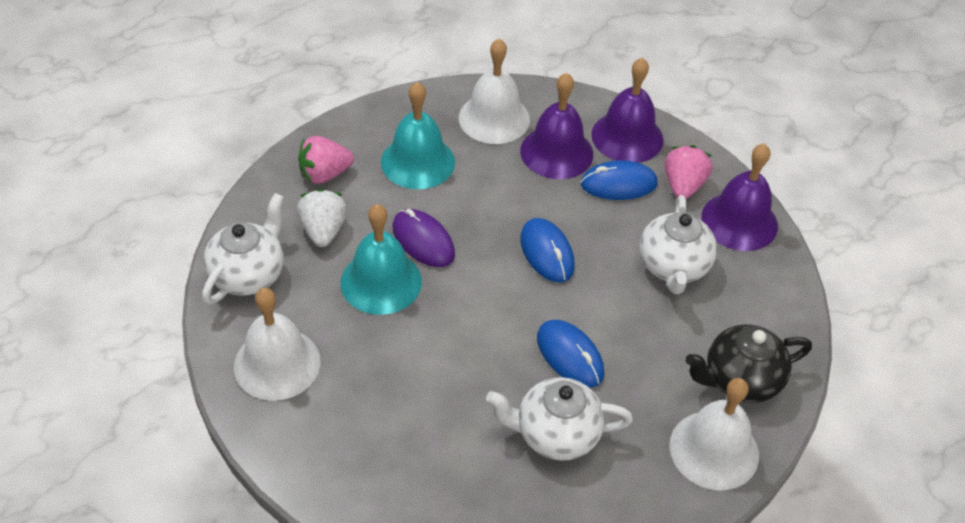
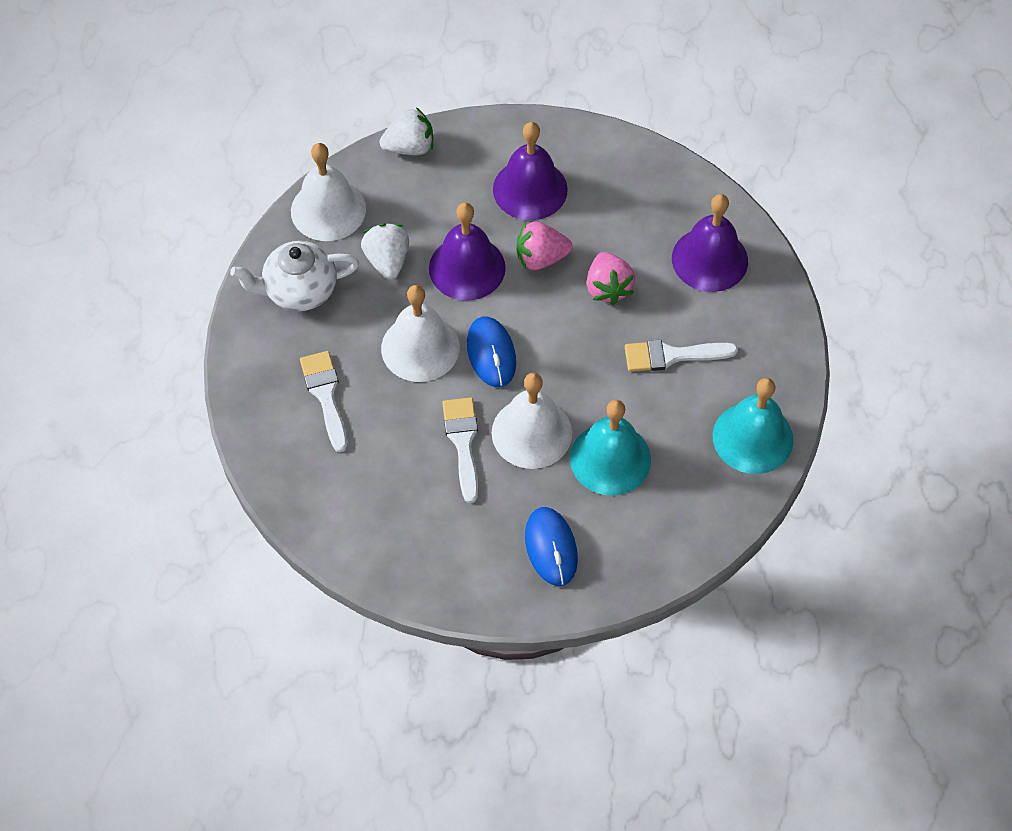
black teapot: 1 -> 0
blue mouse: 3 -> 2
purple mouse: 1 -> 0
white brush: 0 -> 3
white strawberry: 1 -> 2
white teapot: 3 -> 1

